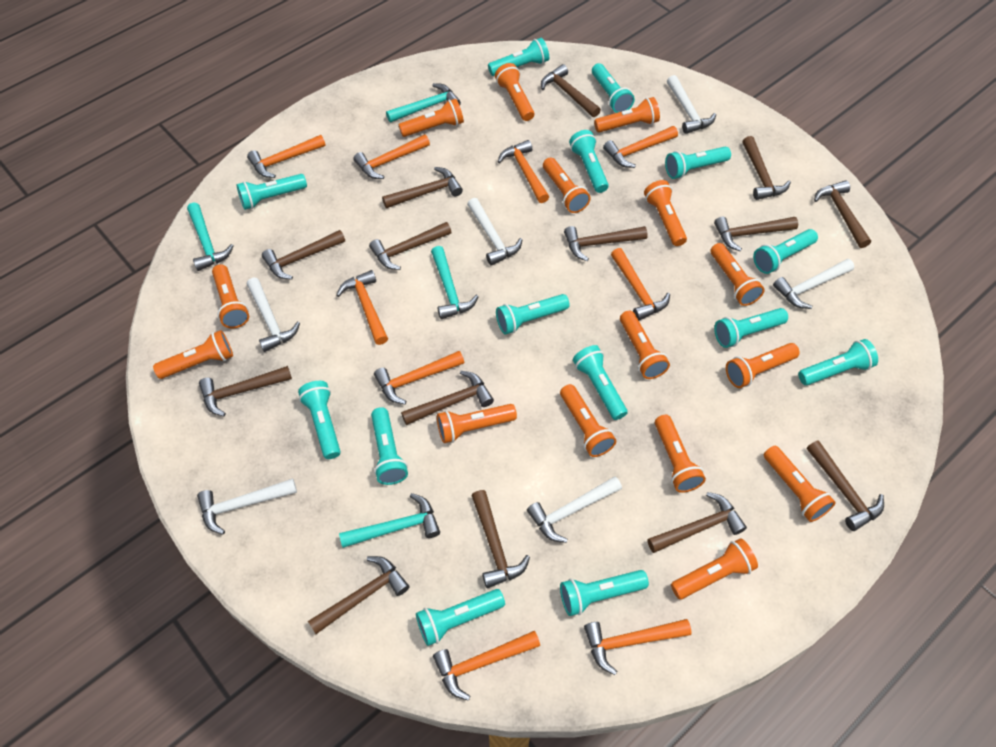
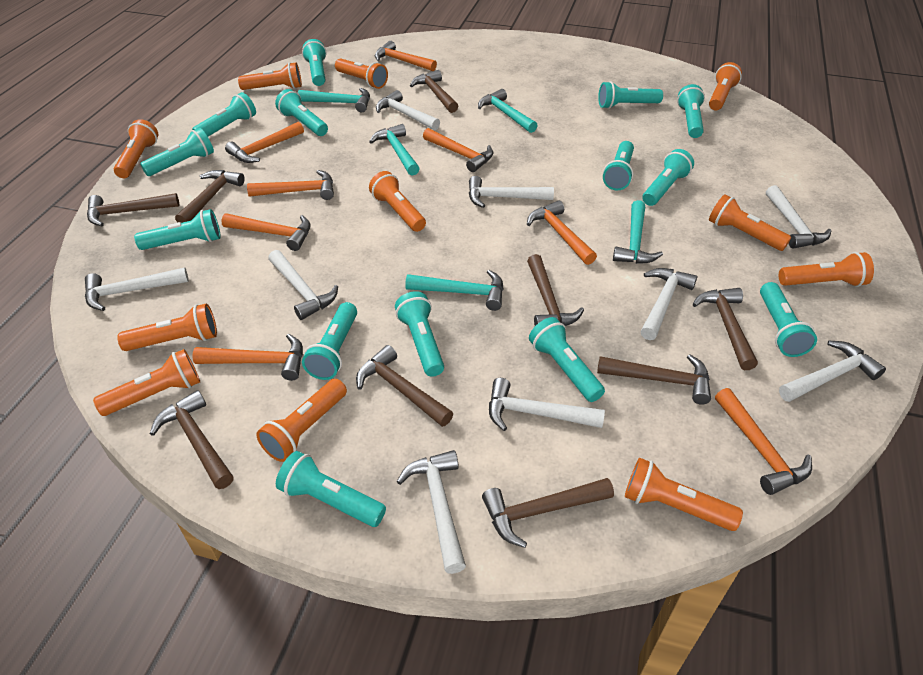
brown hammer: 14 -> 9
orange flashlight: 15 -> 11
orange hammer: 9 -> 8
turquoise hammer: 4 -> 5
white hammer: 6 -> 9

